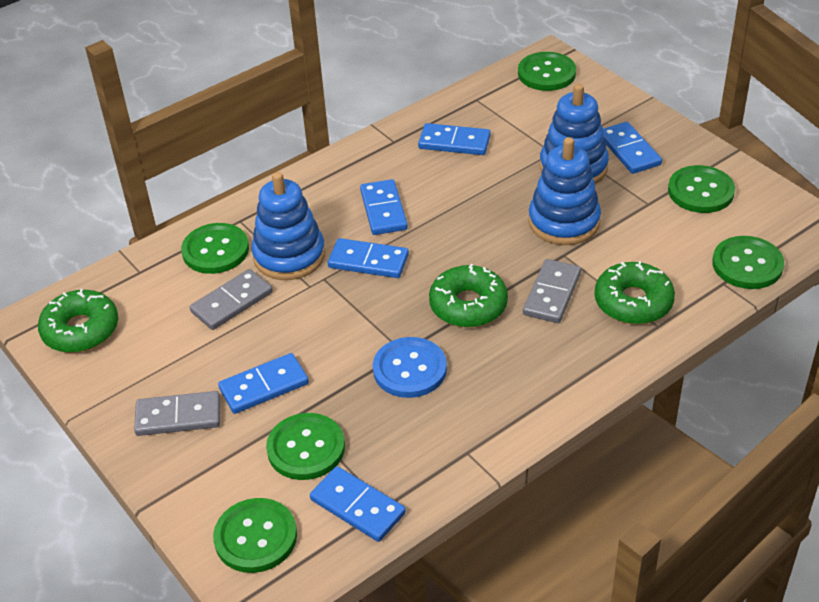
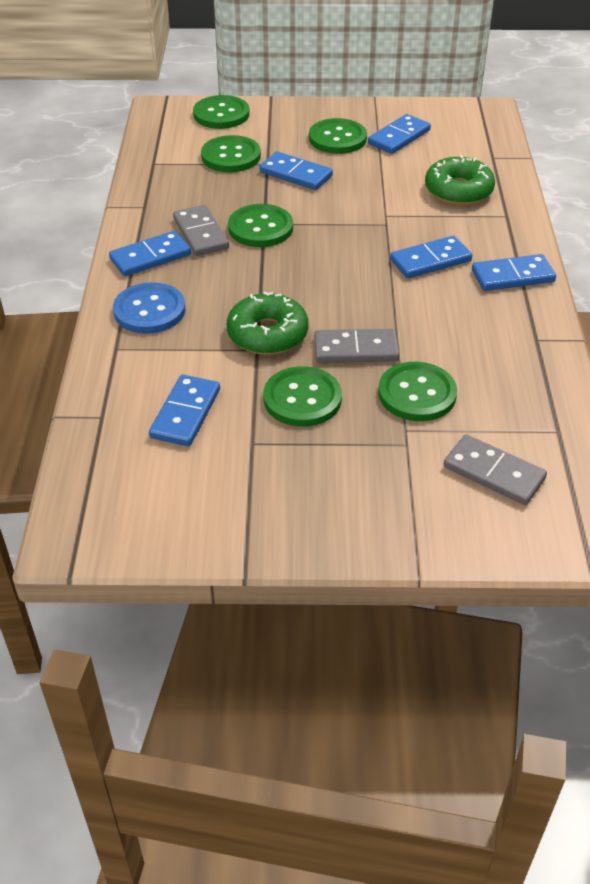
blue stacking toy: 3 -> 0
green donut: 3 -> 2

